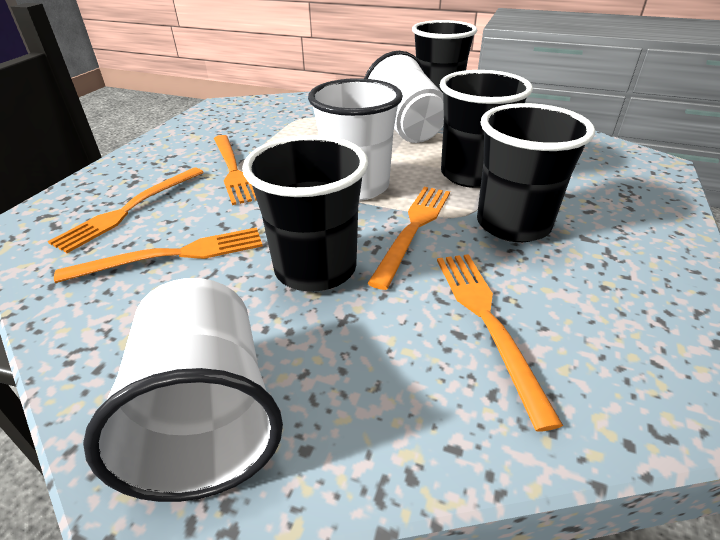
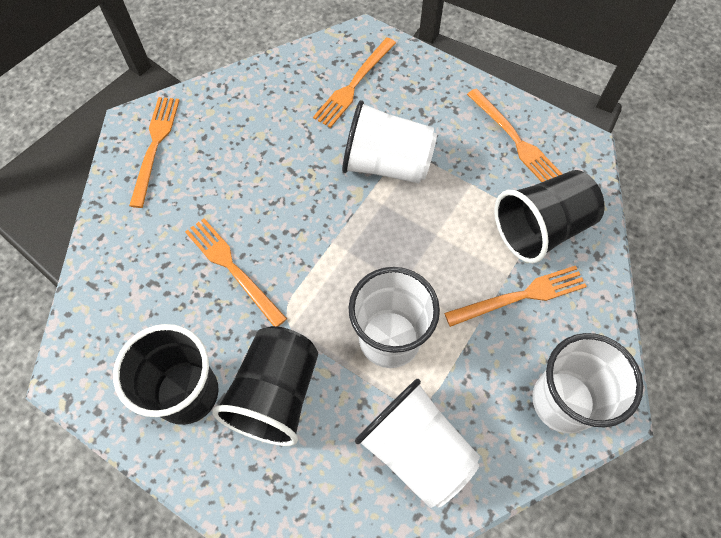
black cup: 4 -> 3
white cup: 3 -> 4

